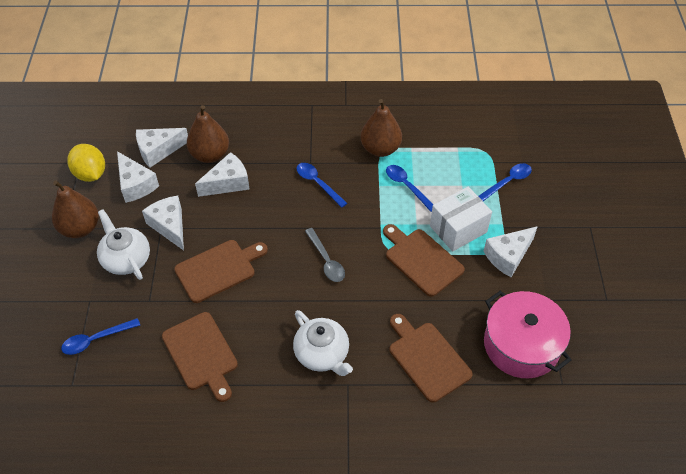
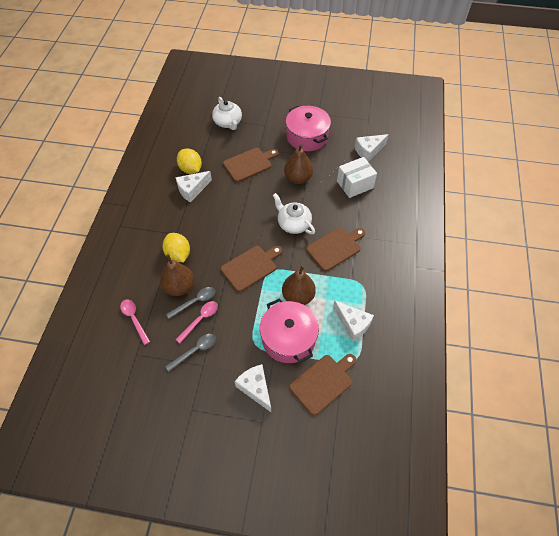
blue spoon: 4 -> 0
grey spoon: 1 -> 2
pink pot: 1 -> 2
pink spoon: 0 -> 2
white cheese: 5 -> 4
yellow lemon: 1 -> 2

